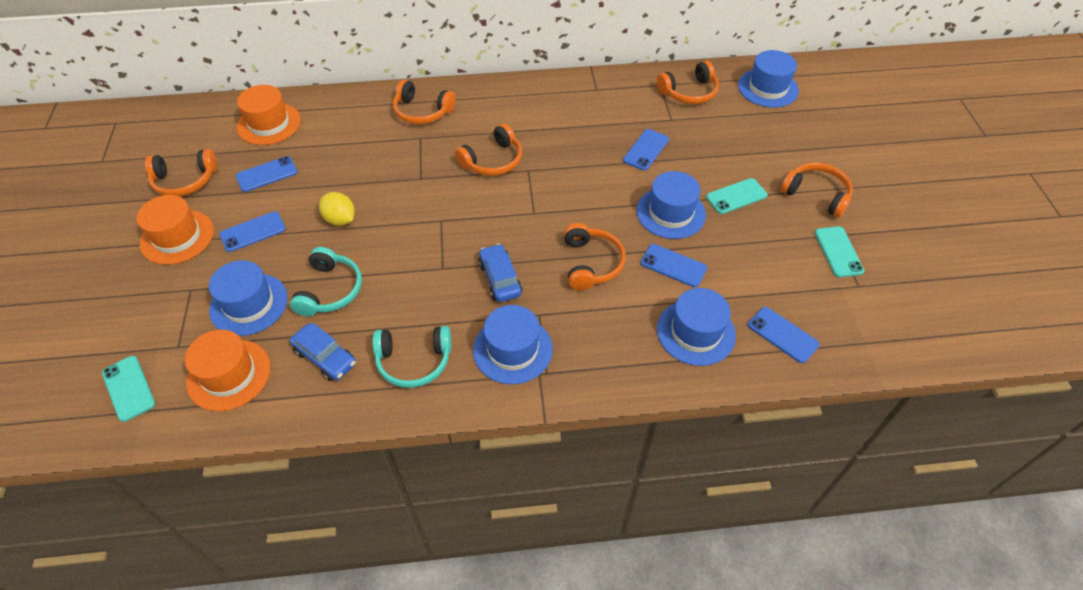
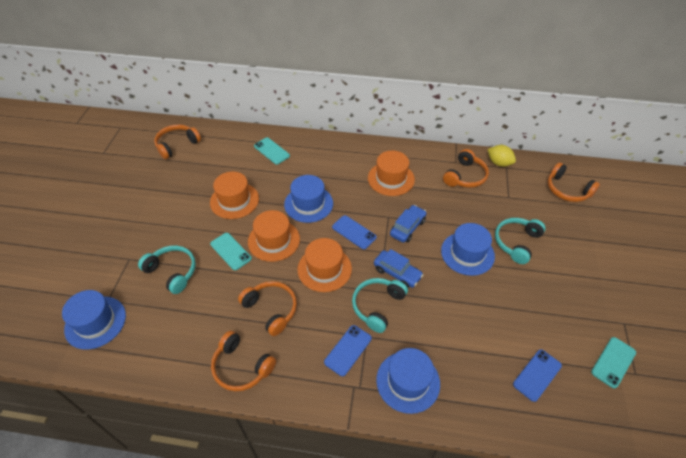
blue hat: 5 -> 4
blue phone: 5 -> 3
orange hat: 3 -> 4
orange headphones: 6 -> 5
turquoise headphones: 2 -> 3

